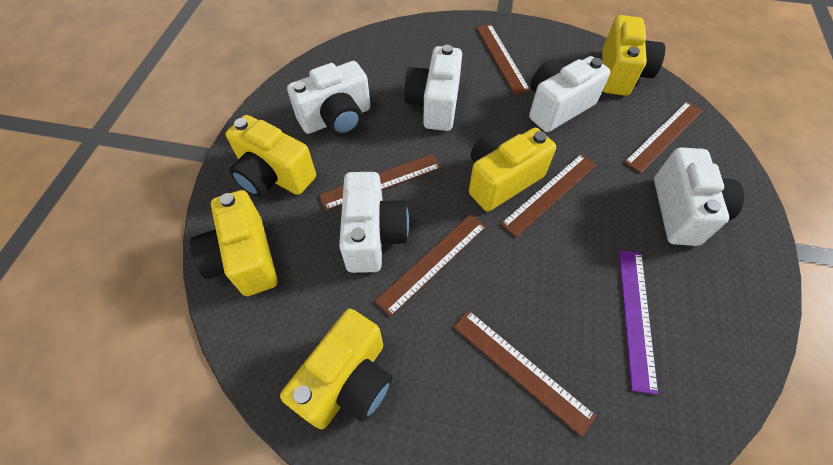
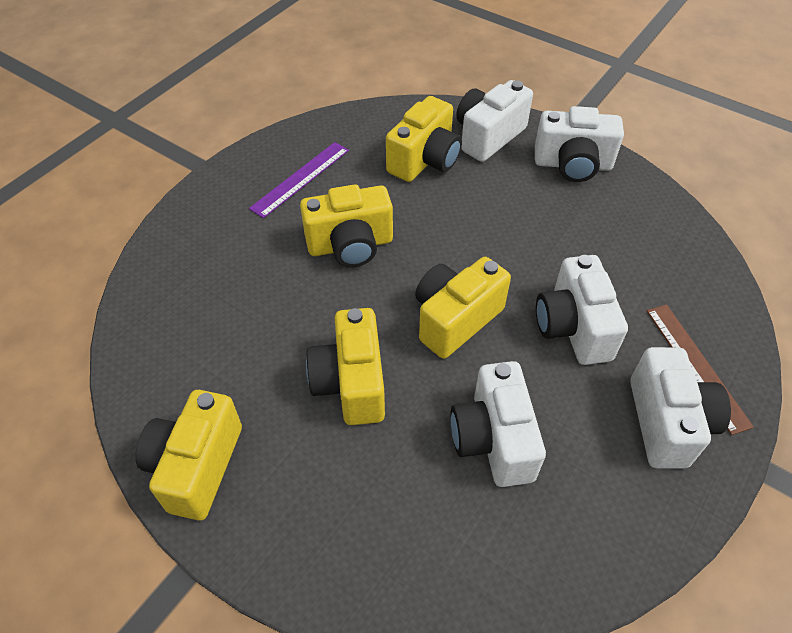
brown ruler: 6 -> 1

